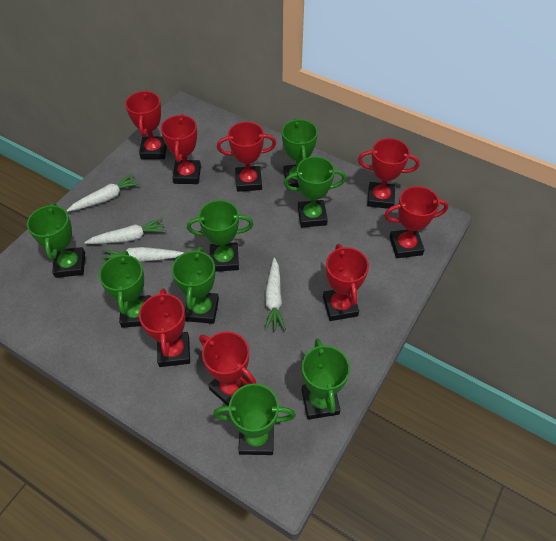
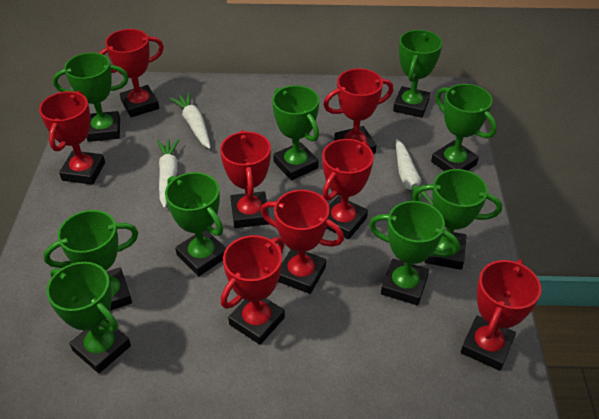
green trophy: 8 -> 9
white carrot: 4 -> 3

